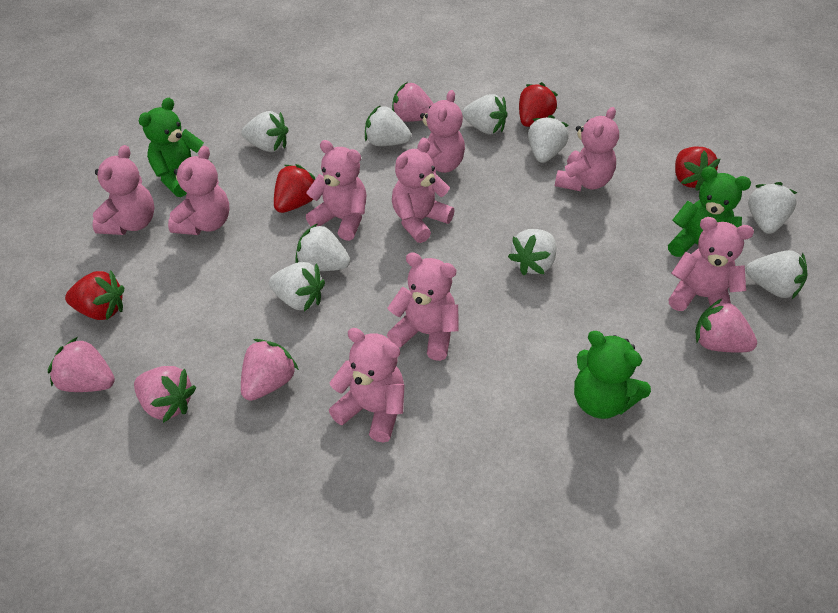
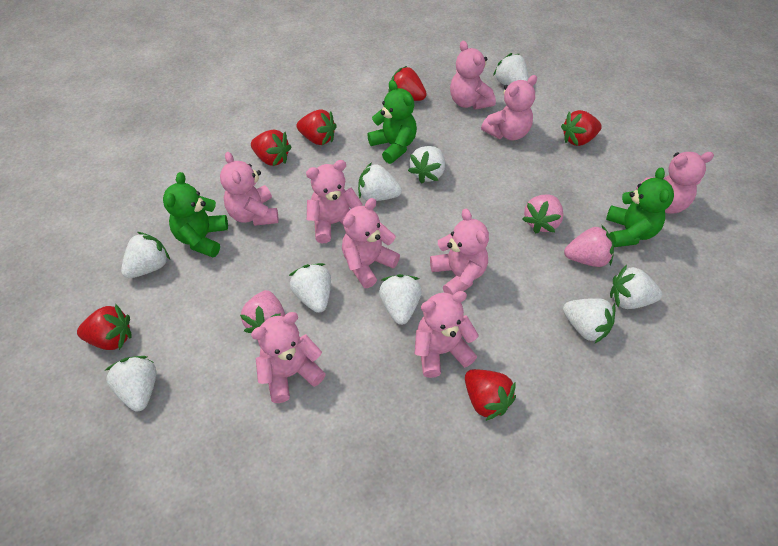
pink strawberry: 5 -> 3
red strawberry: 4 -> 6

